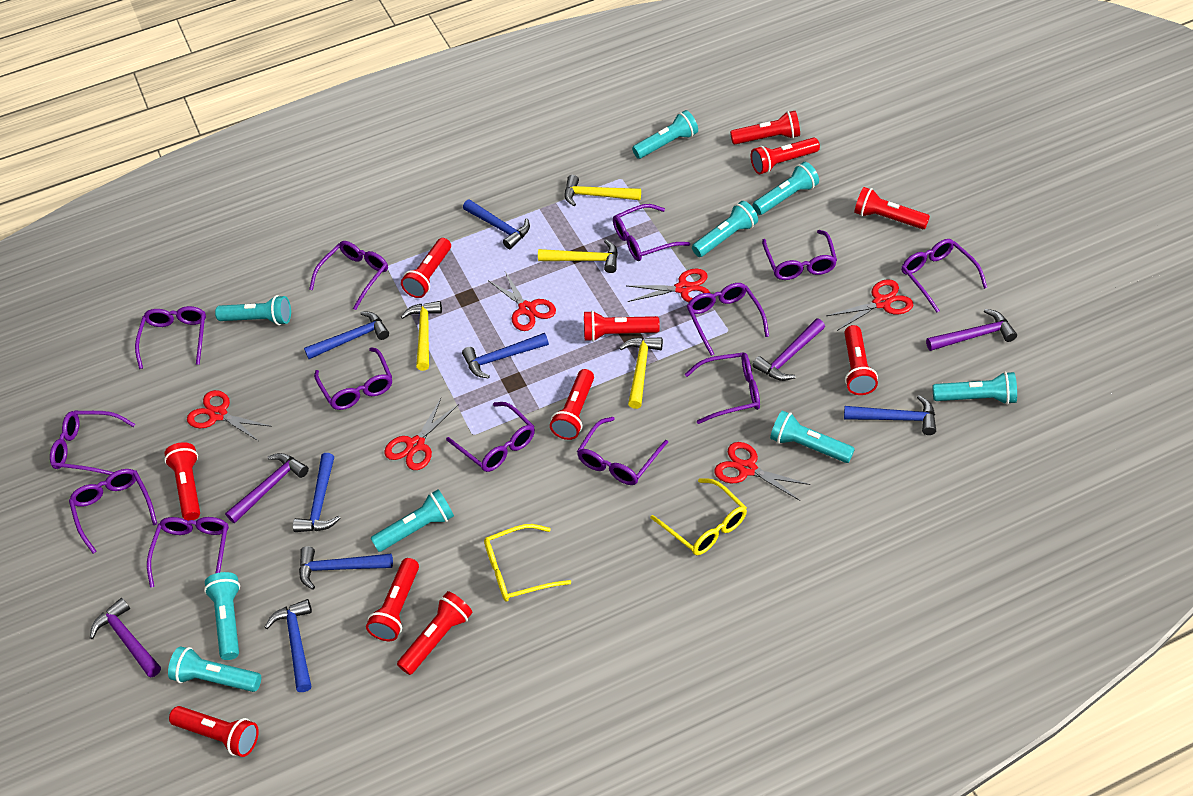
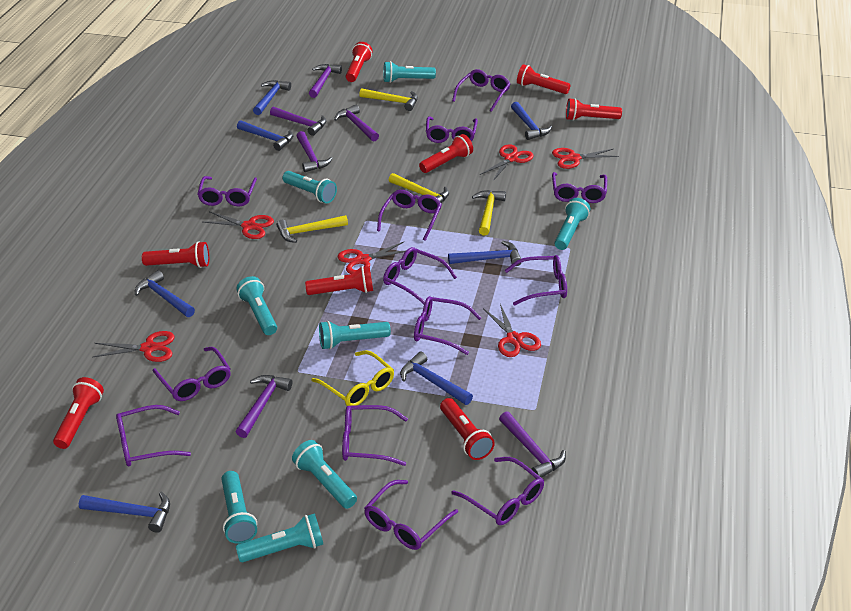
purple hammer: 4 -> 6
red flashlight: 11 -> 8
turquoise flashlight: 9 -> 8
yellow glasses: 2 -> 1

